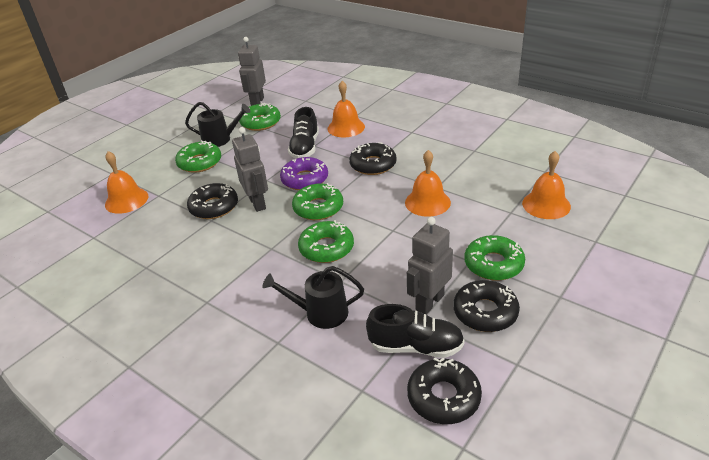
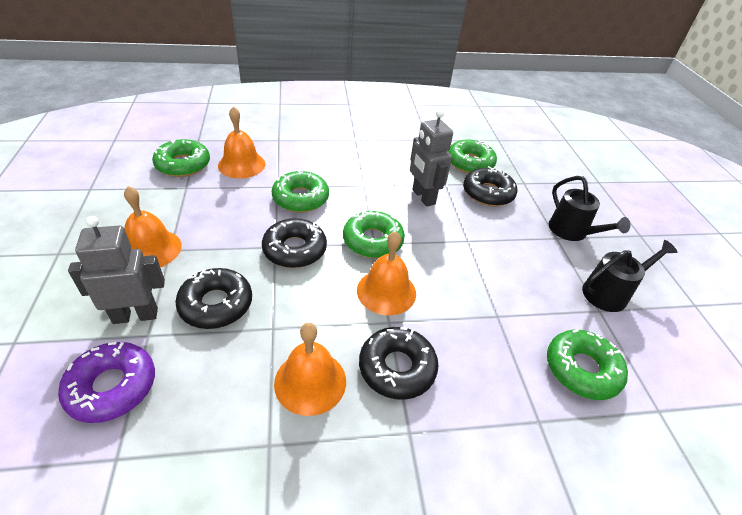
black shoe: 2 -> 0
grey robot: 3 -> 2

